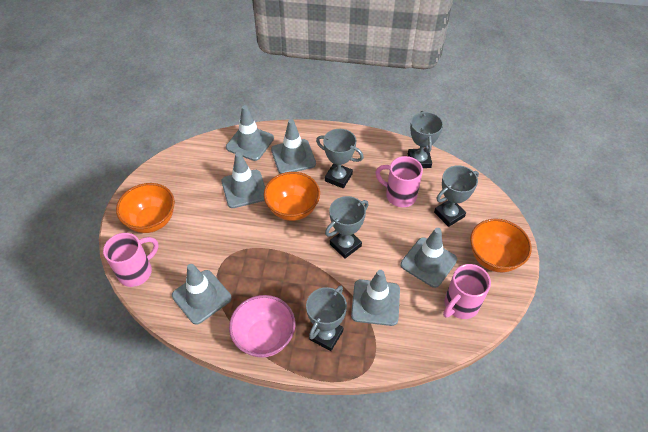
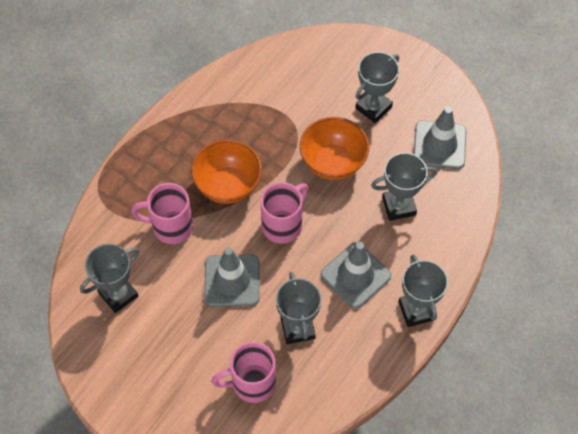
grey traffic cone: 6 -> 3
orange bowl: 3 -> 2
pink bowl: 1 -> 0

